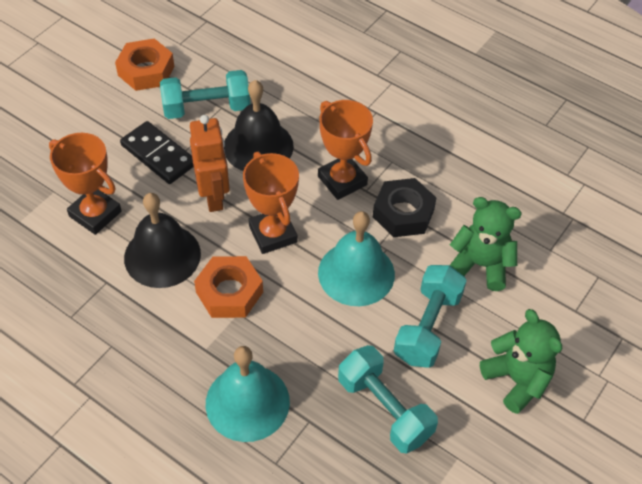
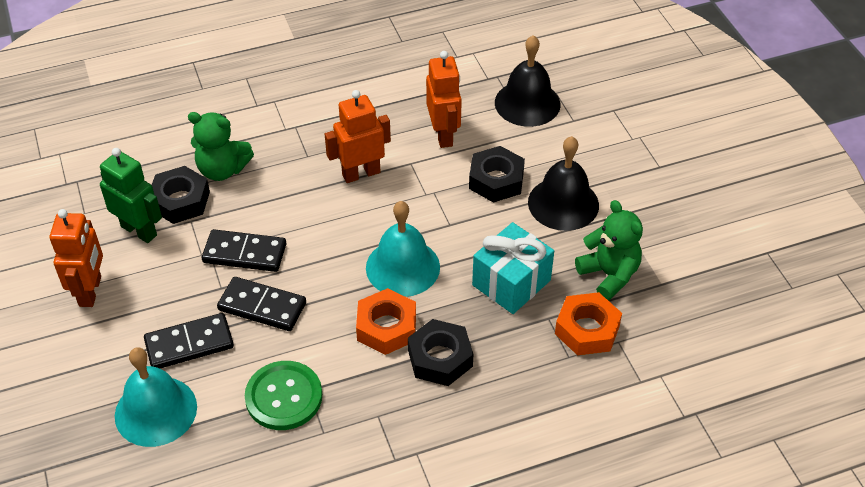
black domino: 1 -> 3
black nut: 1 -> 3
green button: 0 -> 1
green robot: 0 -> 1
orange robot: 1 -> 3
orange trophy: 3 -> 0
turquoise dumbbell: 3 -> 0
turquoise gift: 0 -> 1

